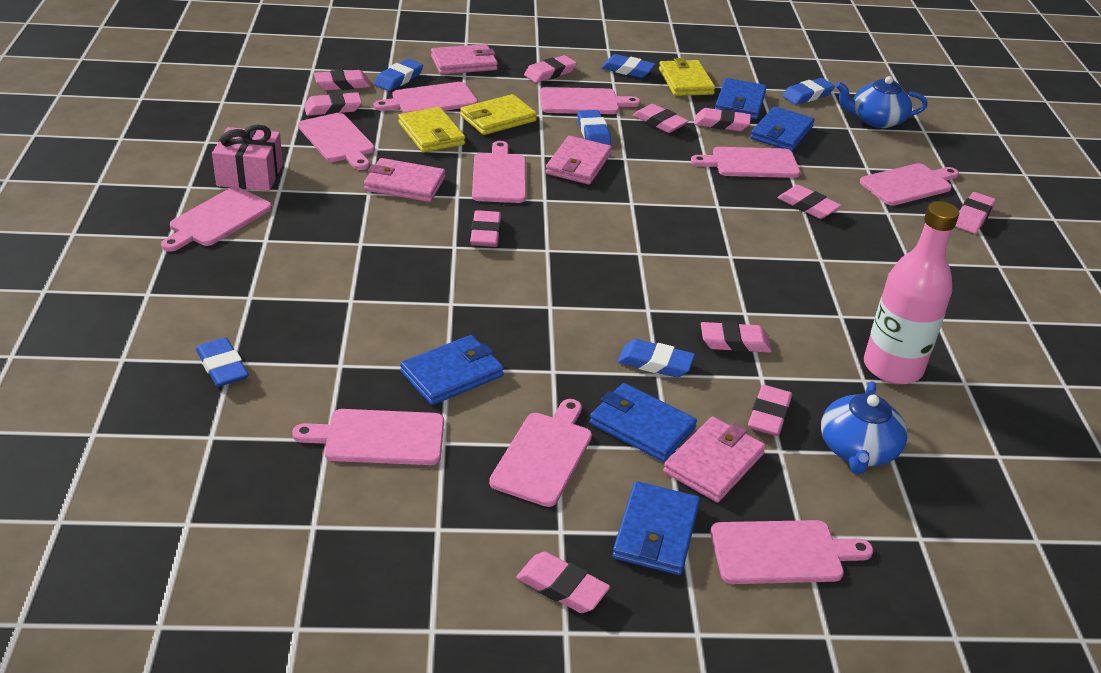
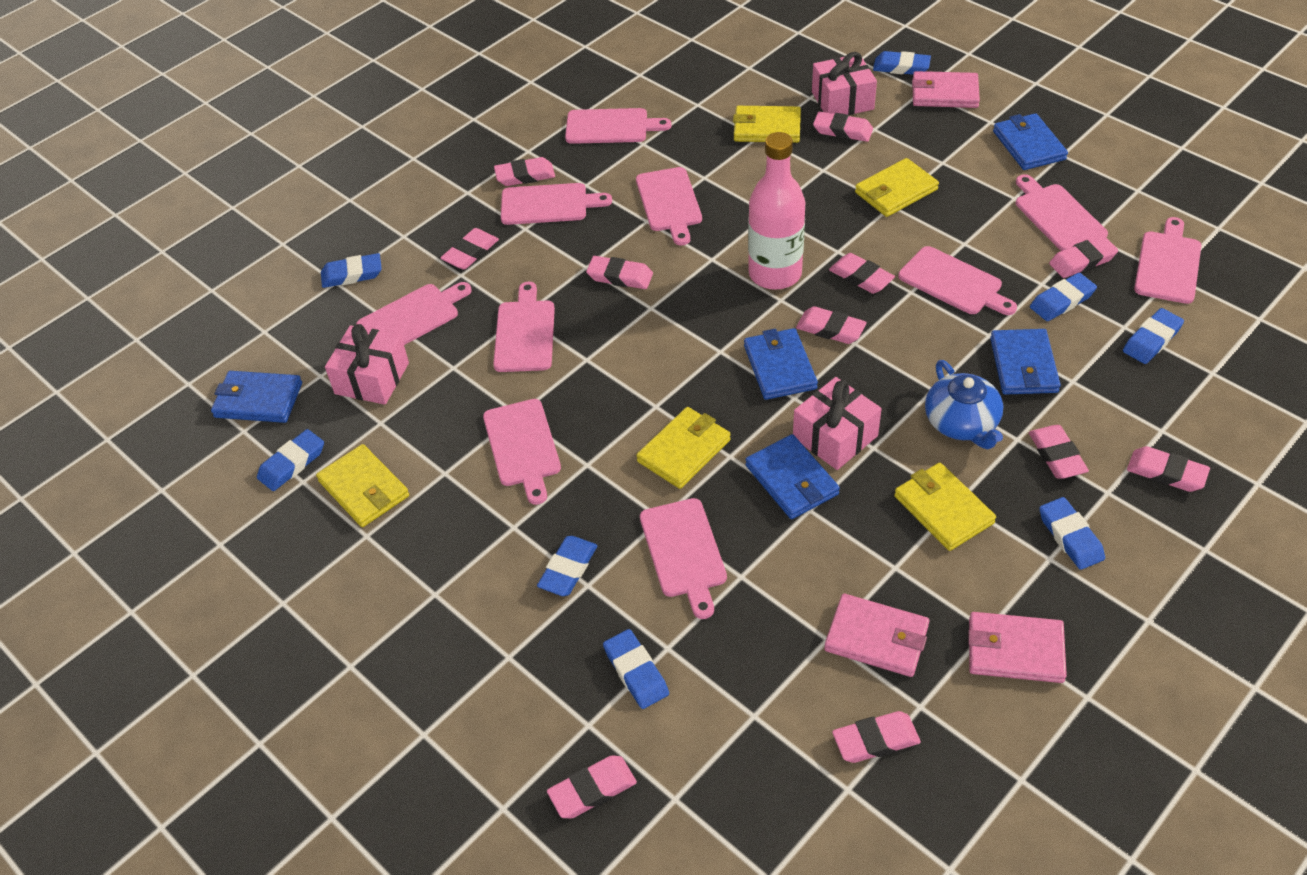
blue eraser: 6 -> 8
blue teapot: 2 -> 1
pink gift: 1 -> 3
pink wallet: 4 -> 3
yellow wallet: 3 -> 5

